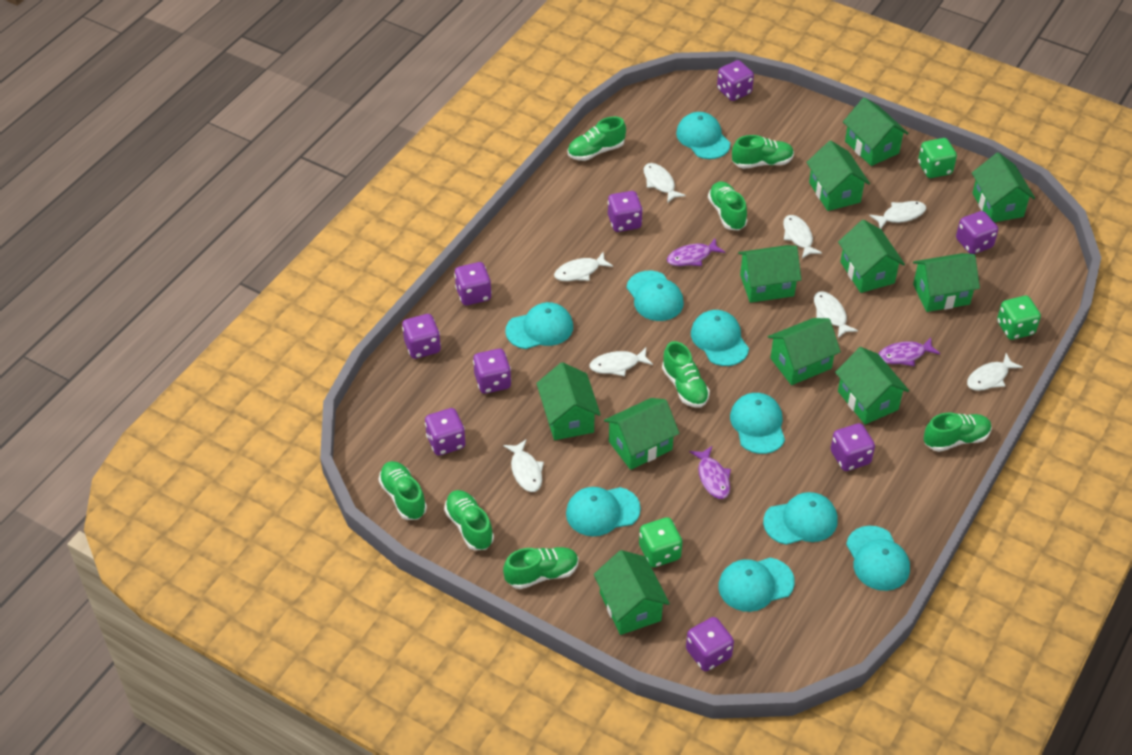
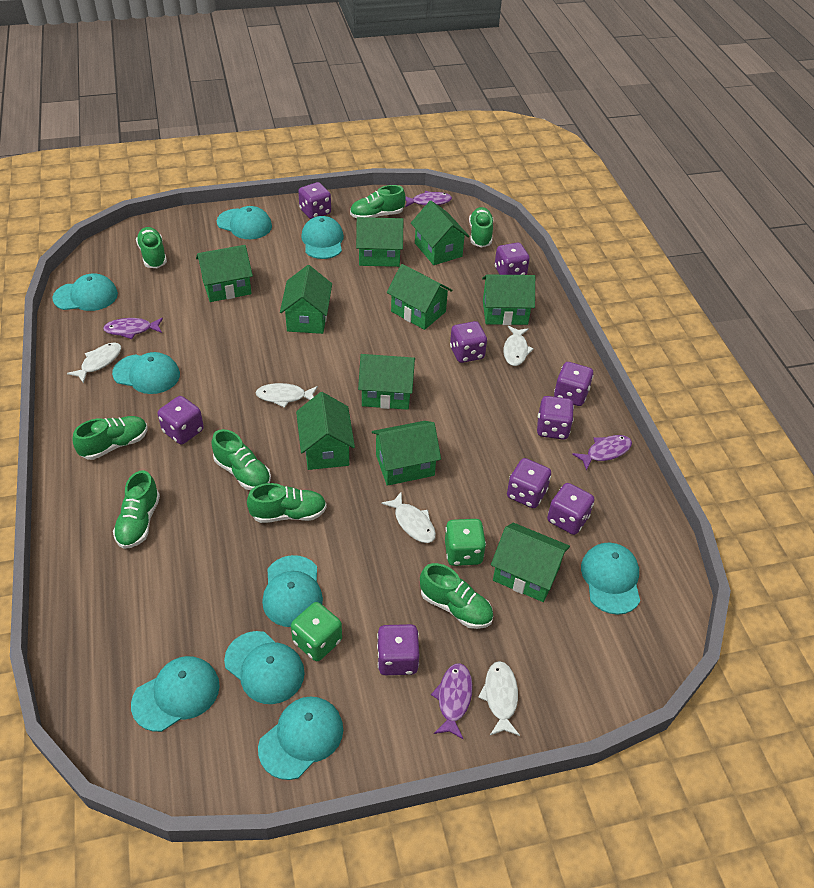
green dice: 3 -> 2
green house: 11 -> 10
purple fish: 3 -> 4
white fish: 8 -> 5

